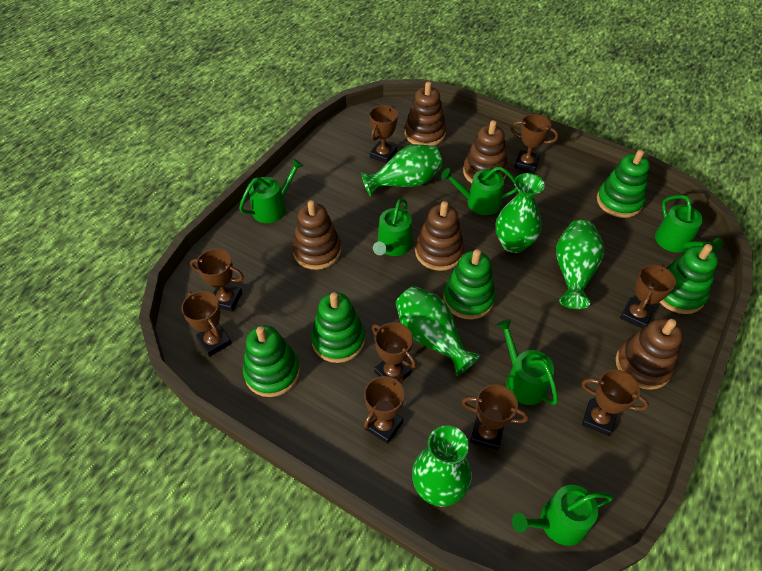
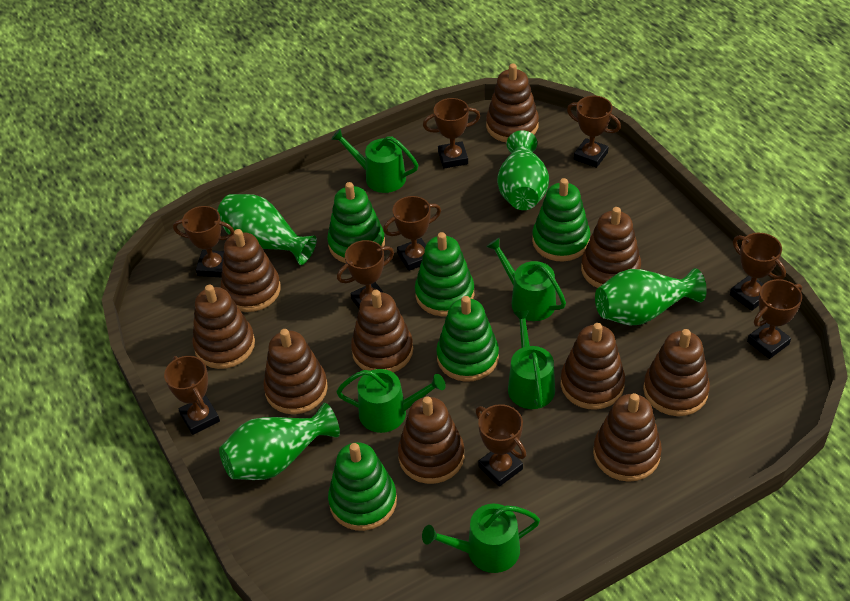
brown stacking toy: 5 -> 10
green vase: 5 -> 4
green watering can: 6 -> 5

